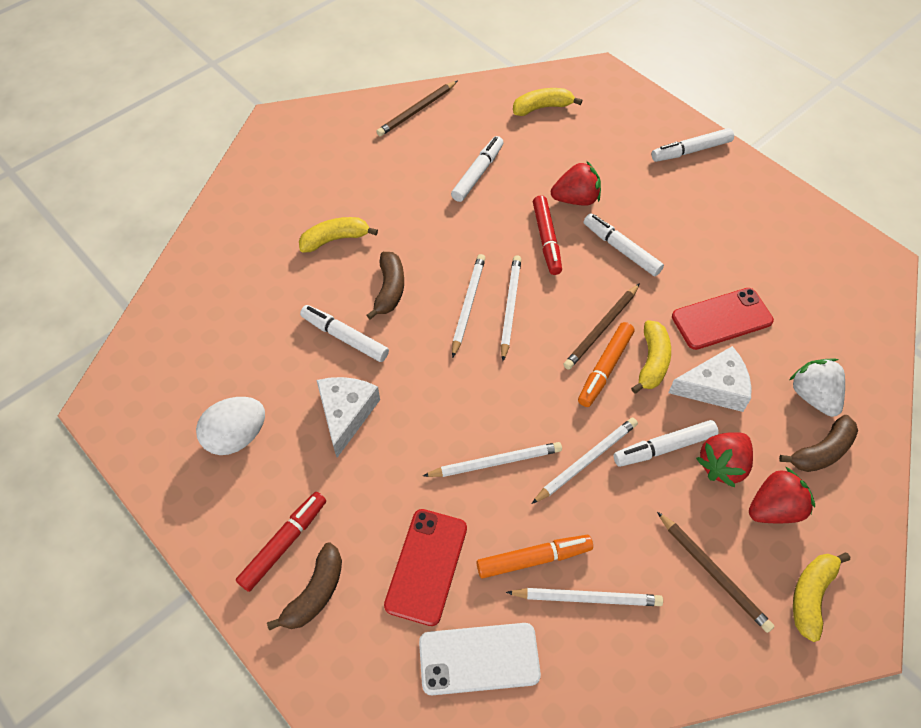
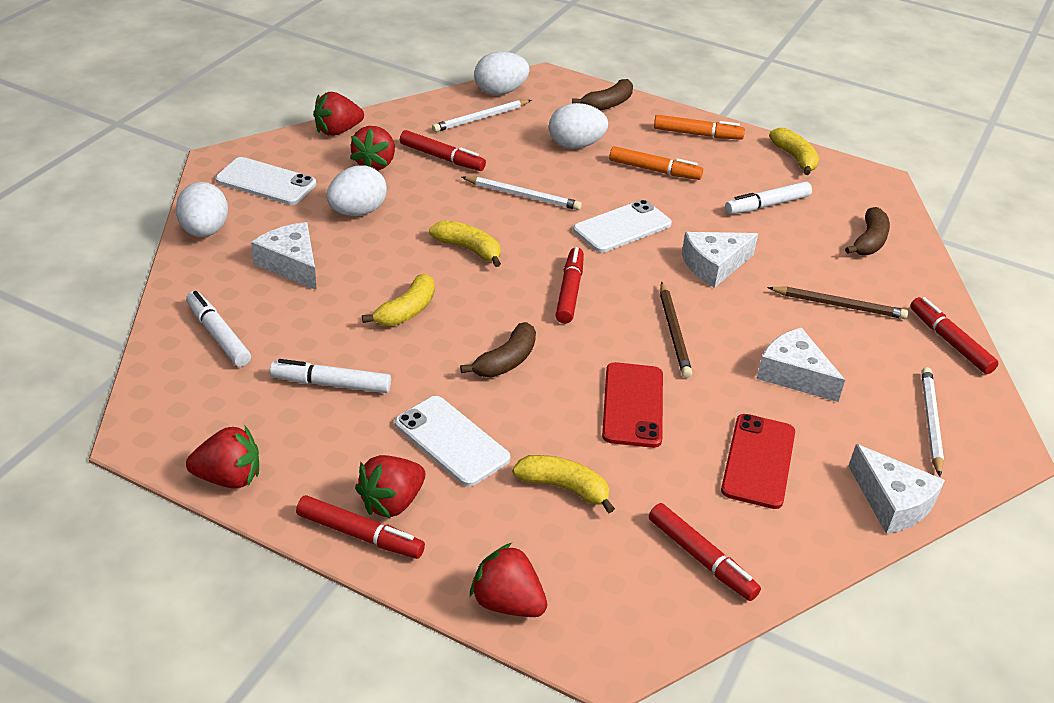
brown pencil: 3 -> 2
red marker: 2 -> 5
red strawberry: 3 -> 5
white cheese: 2 -> 4
white egg: 1 -> 4
white marker: 5 -> 3
white pencil: 5 -> 3
white phone: 1 -> 3
white strawberry: 1 -> 0

